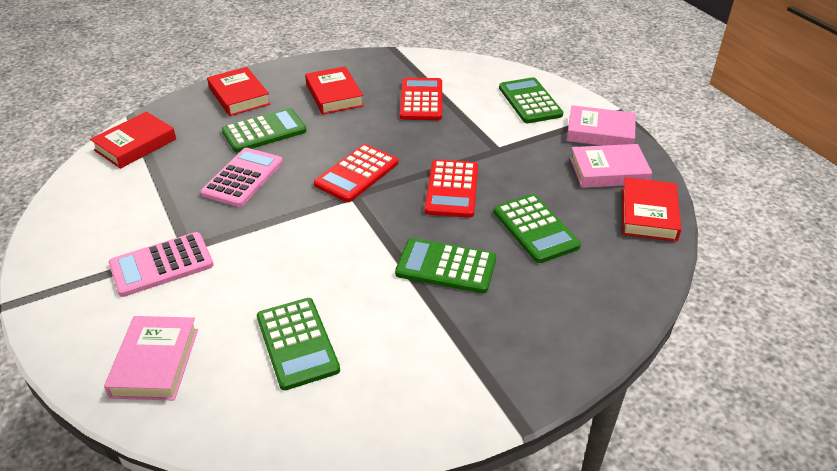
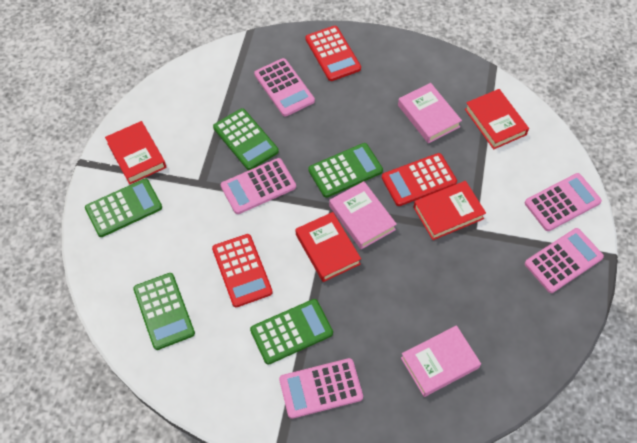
pink calculator: 2 -> 5

